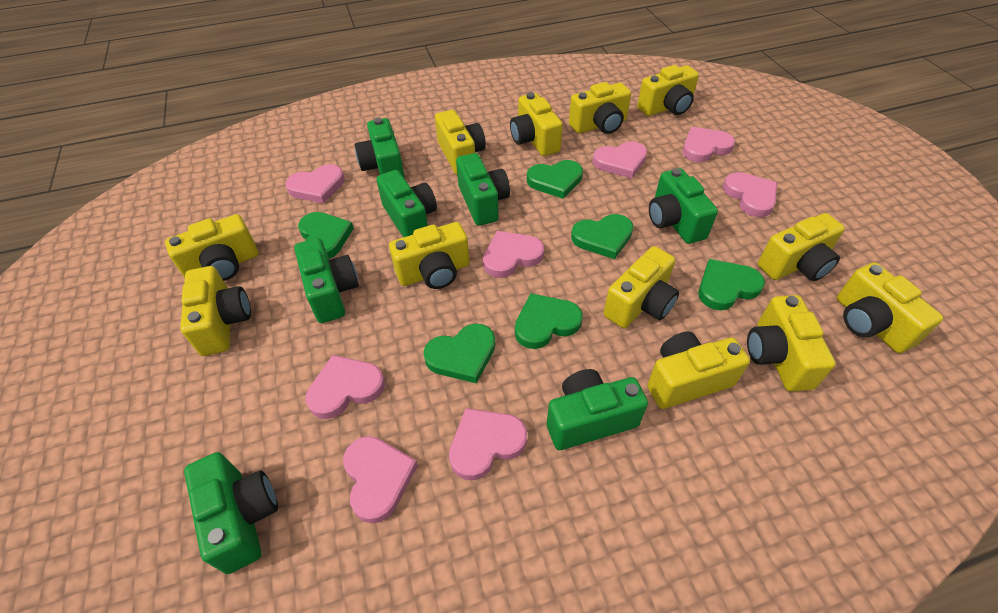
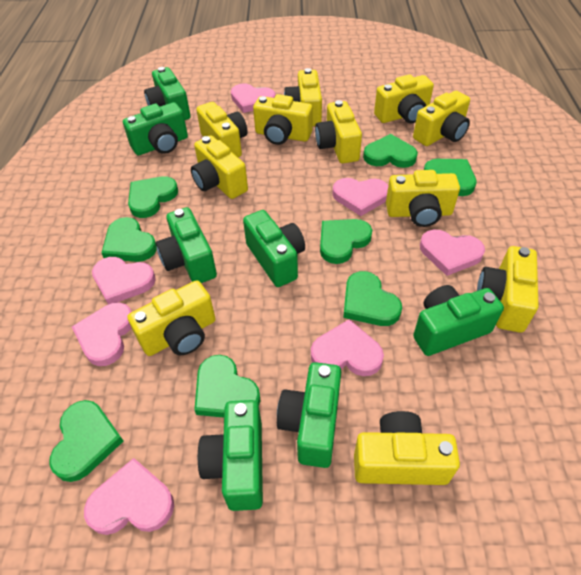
green heart: 6 -> 8
pink heart: 8 -> 7
yellow camera: 12 -> 11

